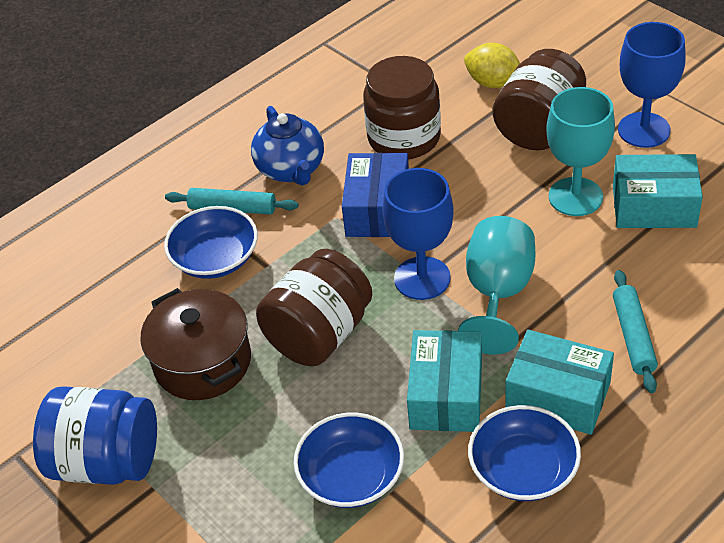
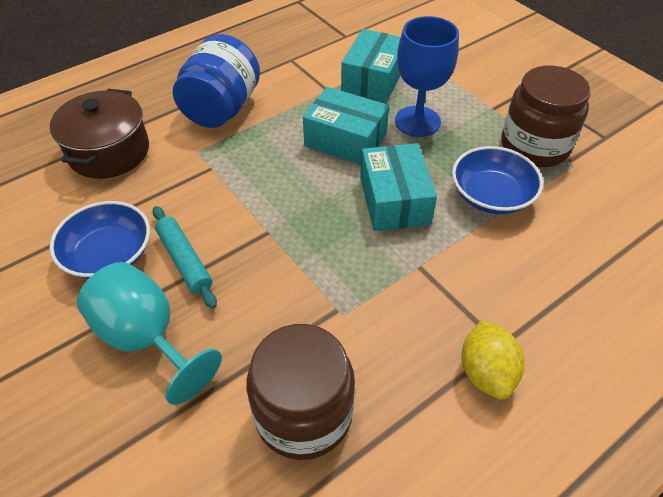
blue bowl: 3 -> 2
blue box: 1 -> 0
blue goblet: 2 -> 1
blue teapot: 1 -> 0
brown jar: 3 -> 2
turquoise goblet: 2 -> 1
turquoise rolling pin: 2 -> 1

